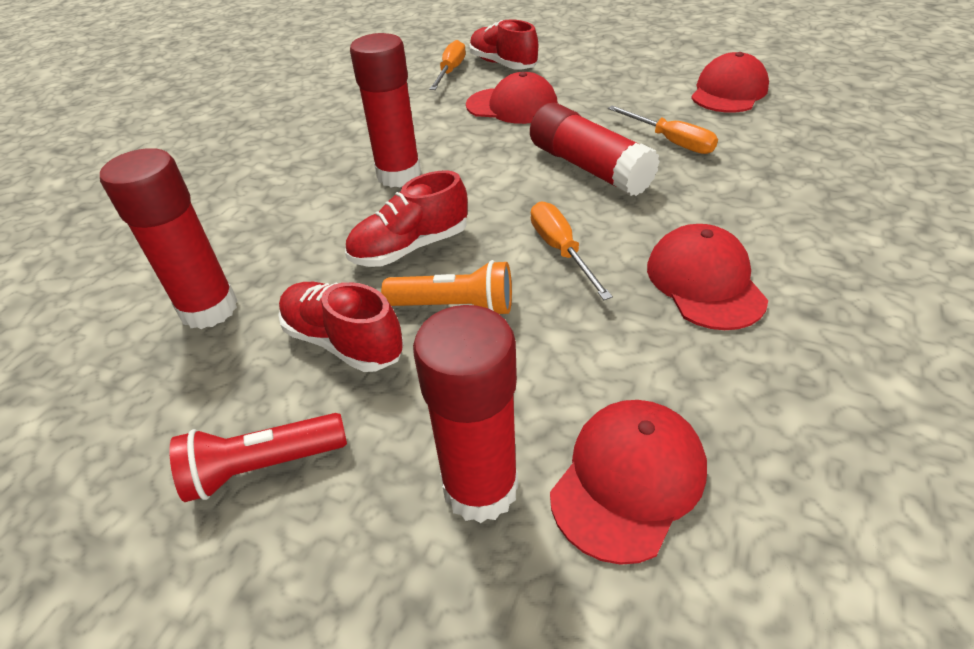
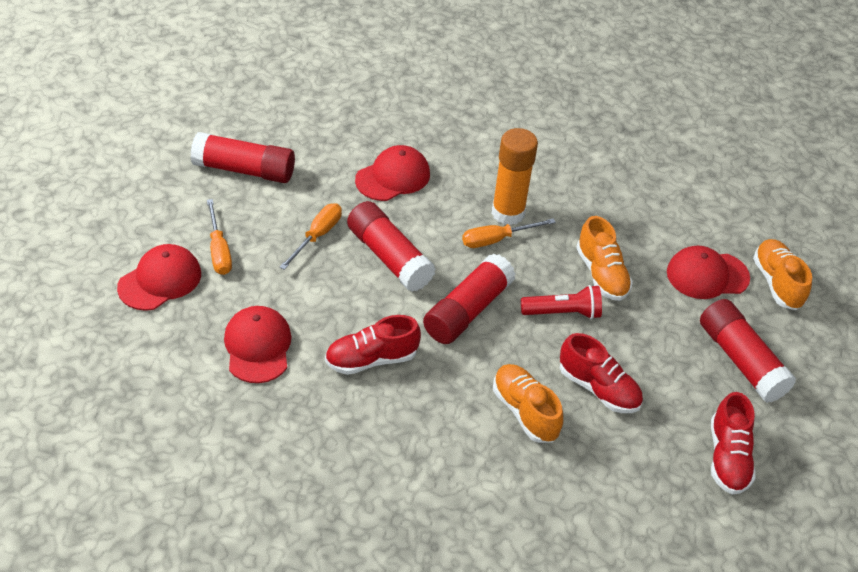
orange flashlight: 1 -> 0
orange glue stick: 0 -> 1
orange shoe: 0 -> 3

